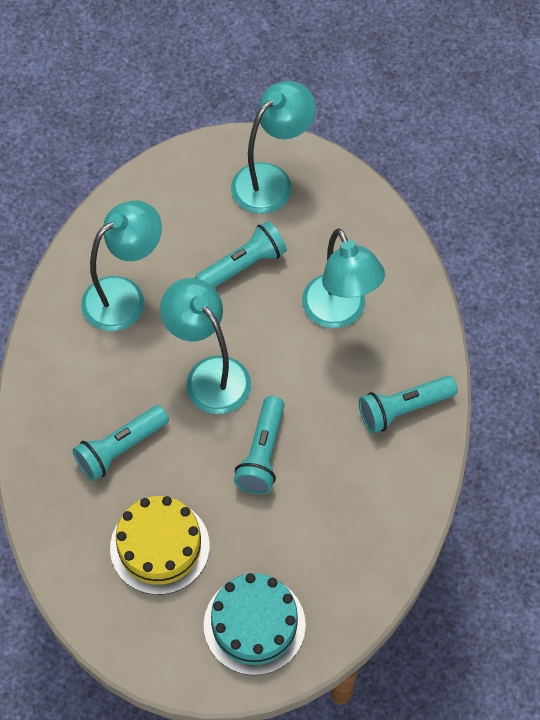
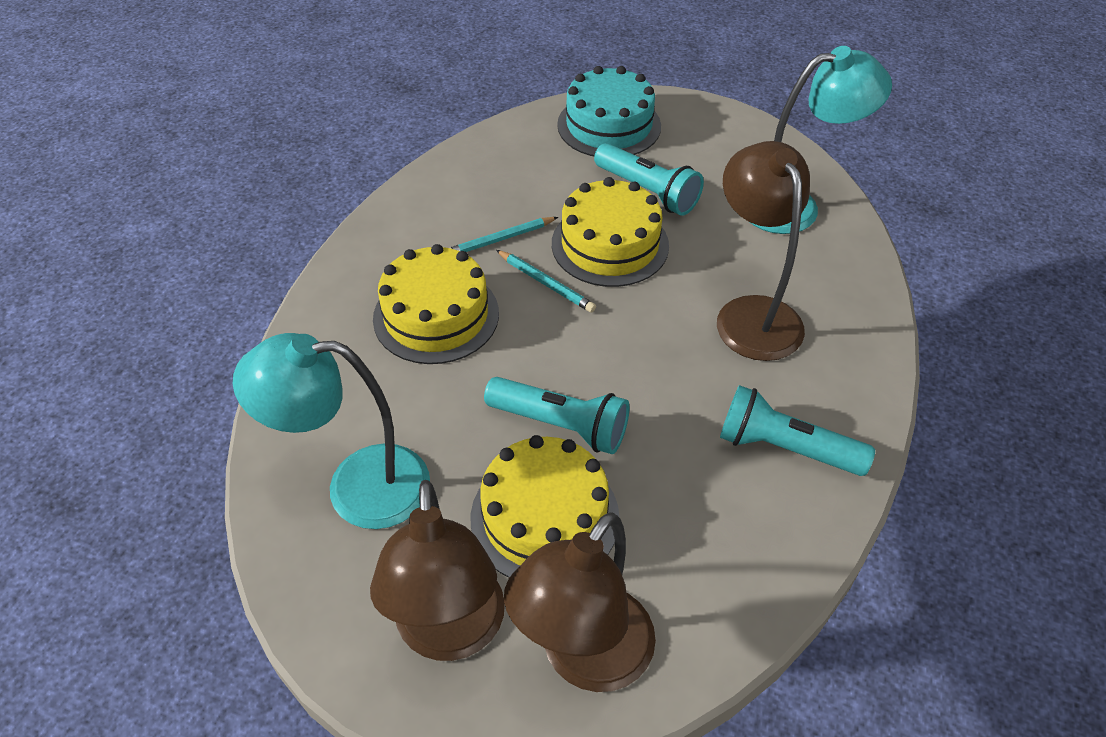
brown lamp: 0 -> 3
turquoise flashlight: 4 -> 3
turquoise lamp: 4 -> 2
turquoise pencil: 0 -> 2
yellow cake: 1 -> 3

